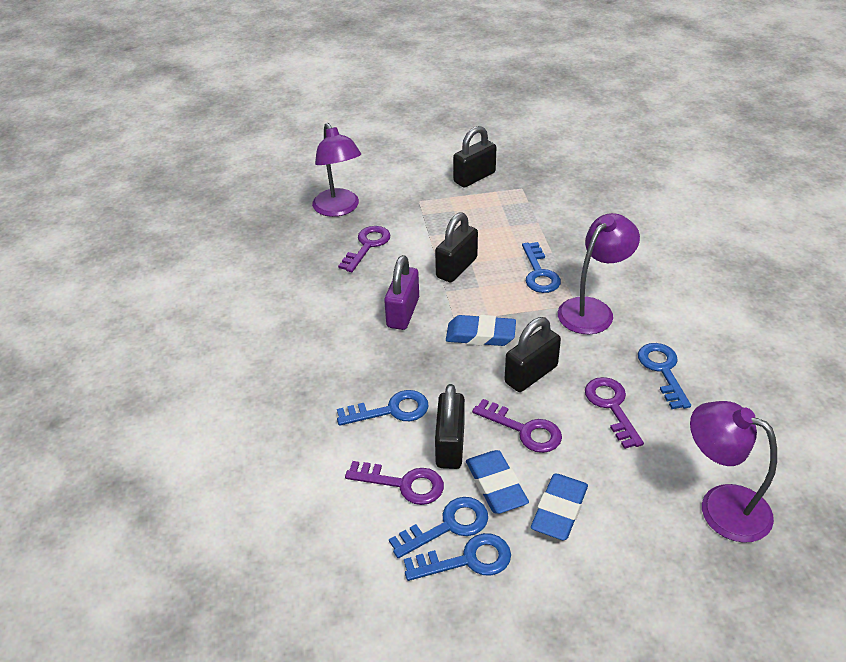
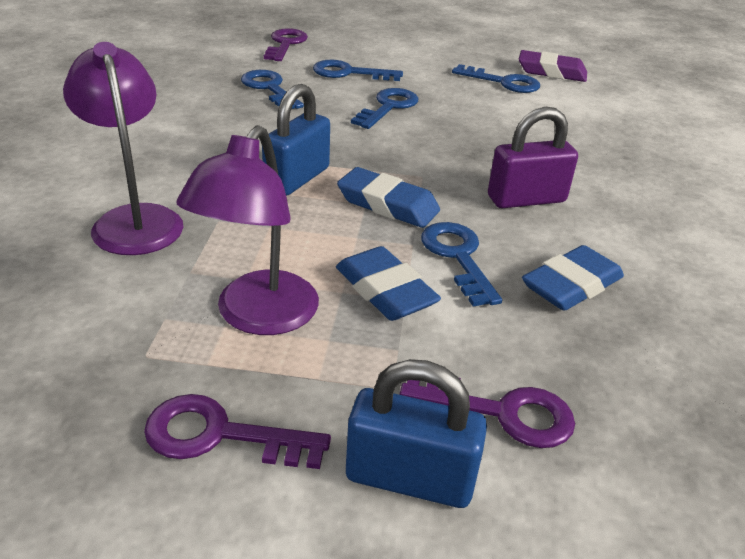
black padlock: 4 -> 0
blue padlock: 0 -> 2
purple eraser: 0 -> 1
purple key: 4 -> 3
purple lamp: 3 -> 2

